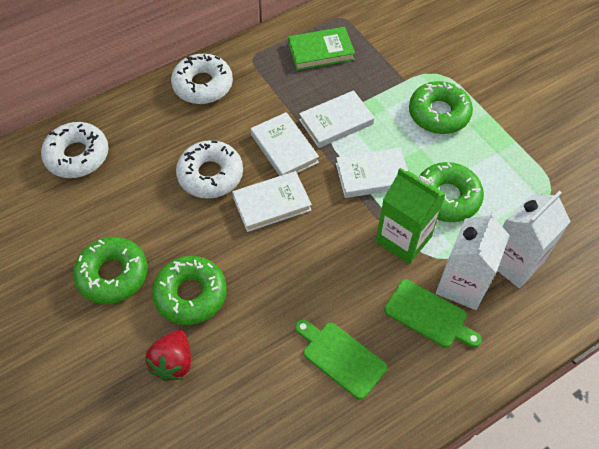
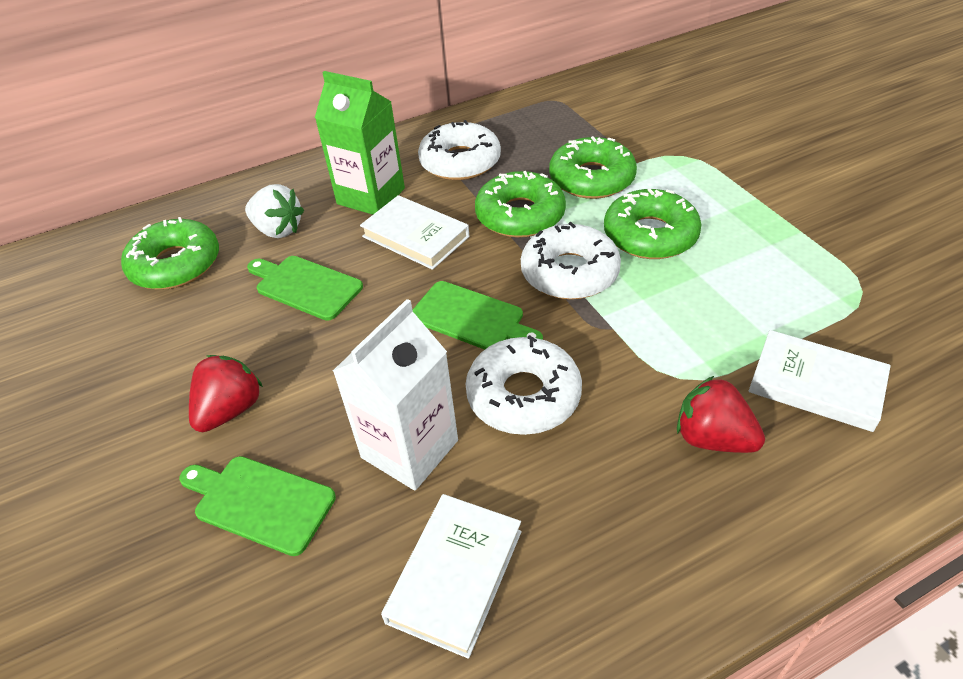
green book: 1 -> 0
green cutting board: 2 -> 3
red strawberry: 1 -> 2
white book: 4 -> 3
white carton: 2 -> 1
white strawberry: 0 -> 1

